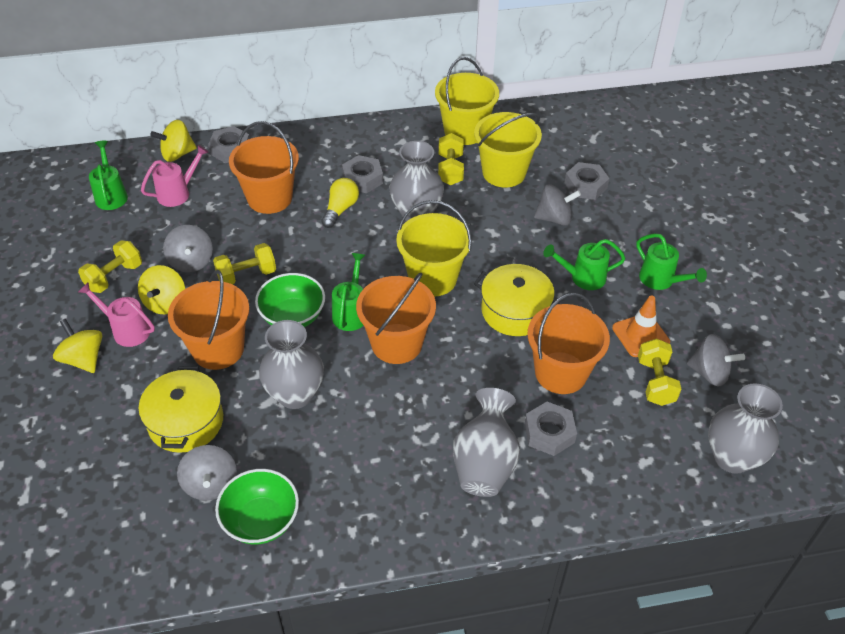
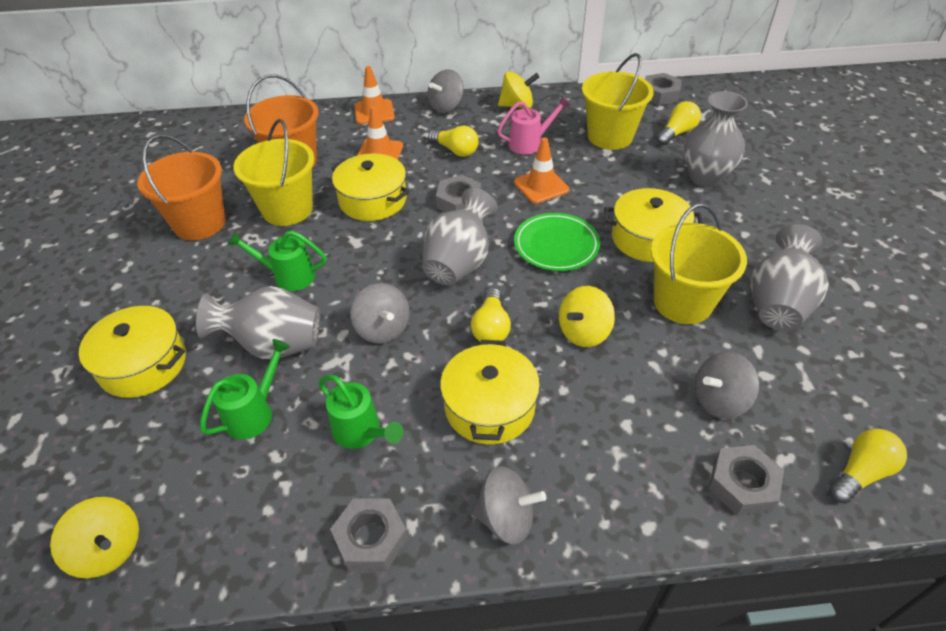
green bowl: 2 -> 0
green plate: 0 -> 1
green watering can: 4 -> 3
orange bucket: 4 -> 2
orange traffic cone: 1 -> 3
pink watering can: 2 -> 1
yellow dumbbell: 4 -> 0
yellow light bulb: 1 -> 4
yellow pot: 2 -> 4

